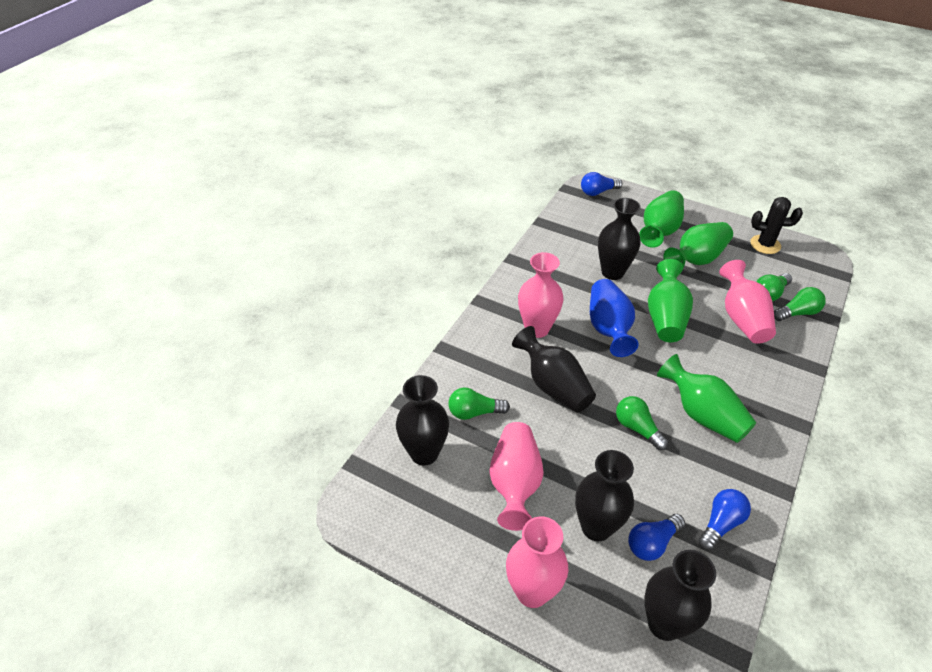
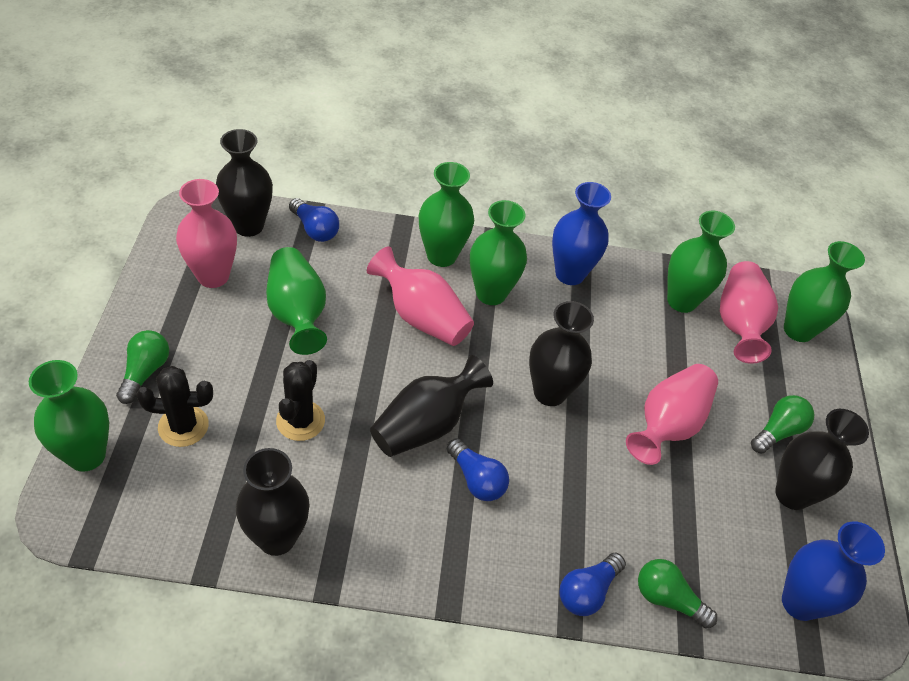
black cactus: 1 -> 2
blue vase: 1 -> 2
green light bulb: 4 -> 3
green vase: 4 -> 6

